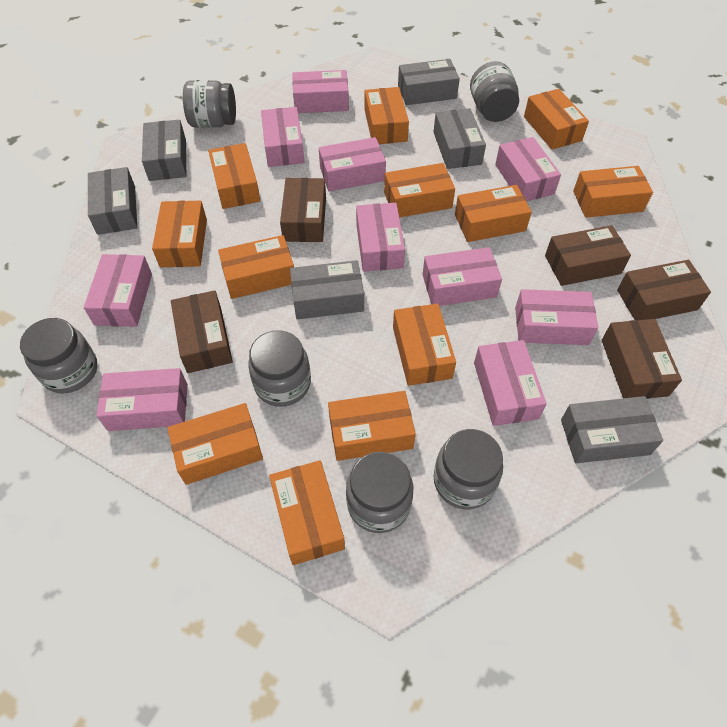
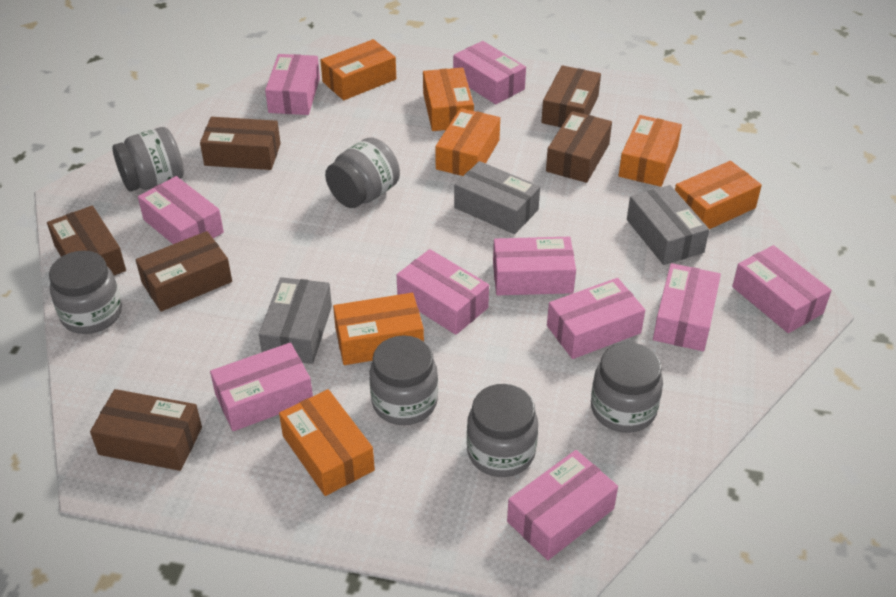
brown box: 5 -> 6
grey box: 6 -> 3
orange box: 12 -> 7

